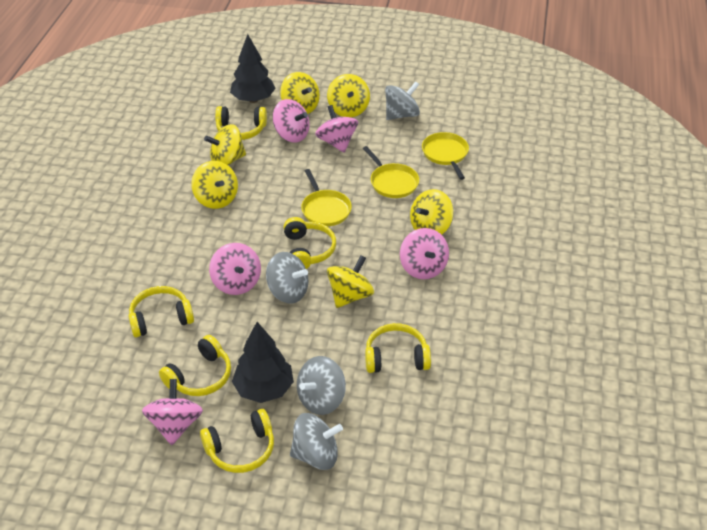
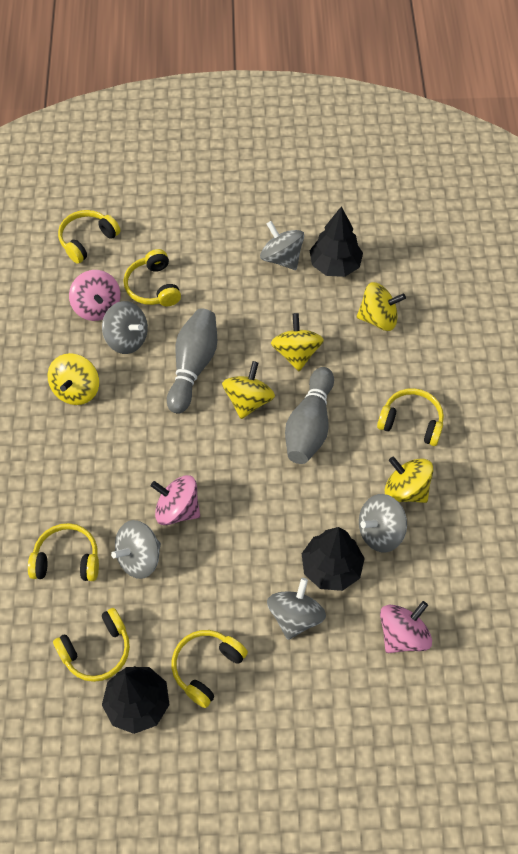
black tree: 2 -> 3
grey bowling pin: 0 -> 2
grey spinning top: 4 -> 5
pink spinning top: 5 -> 3
yellow pan: 3 -> 0
yellow spinning top: 6 -> 5

